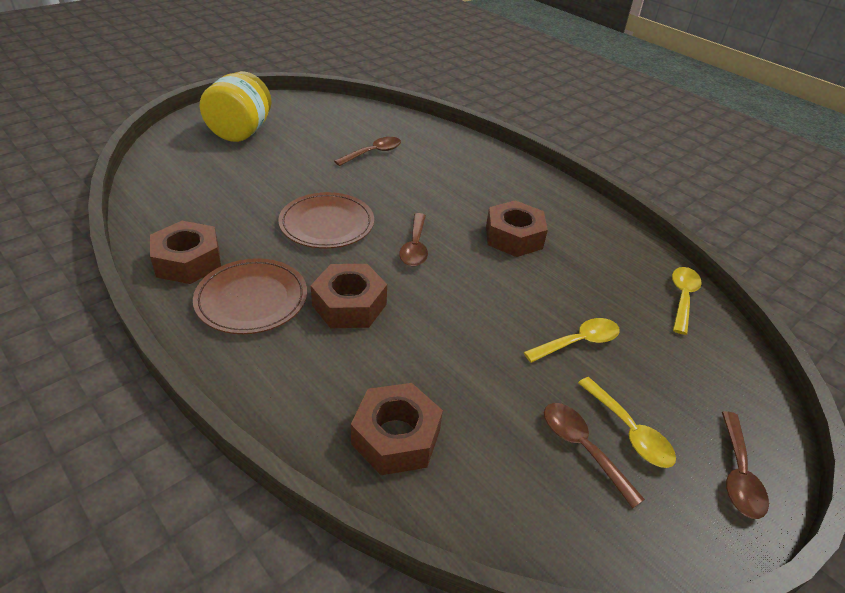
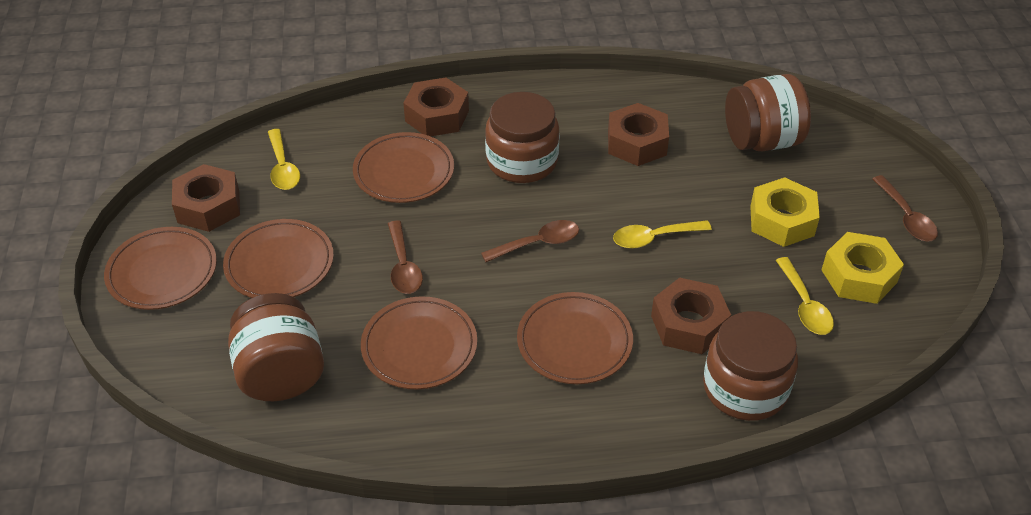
brown jar: 0 -> 4
brown plate: 2 -> 5
brown spoon: 4 -> 3
yellow jar: 1 -> 0
yellow nut: 0 -> 2

